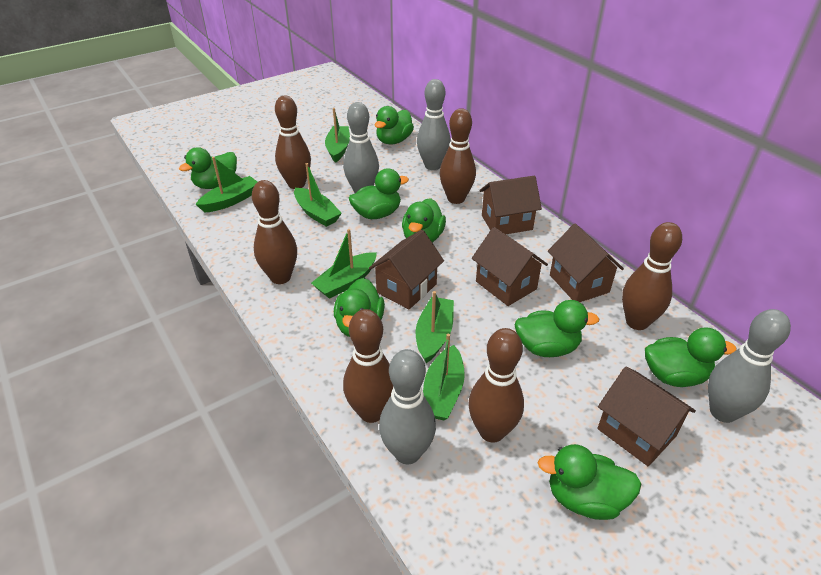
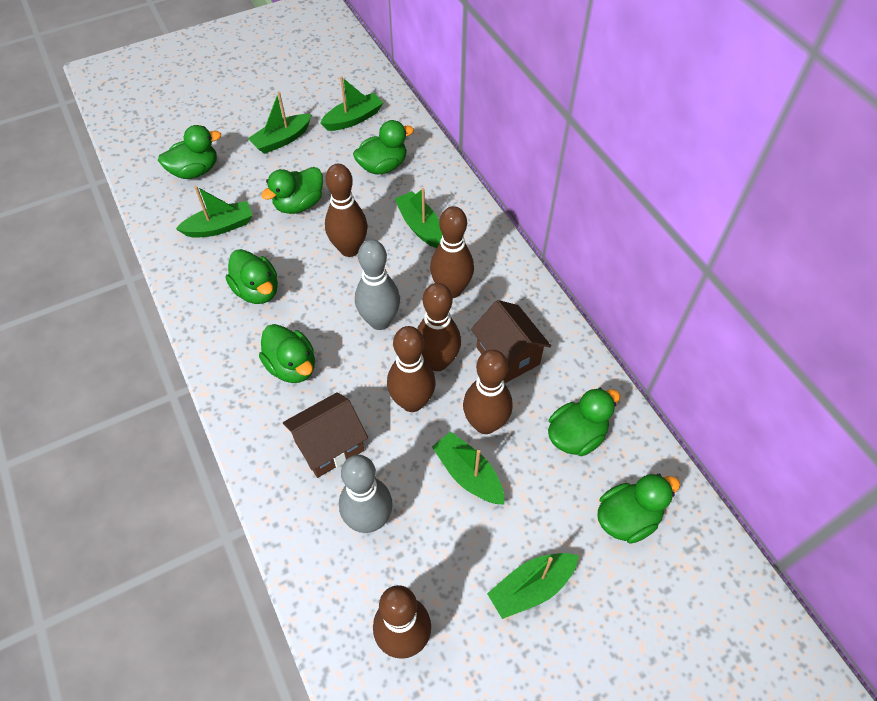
brown house: 5 -> 2
green duck: 8 -> 7
grey bowling pin: 4 -> 2

